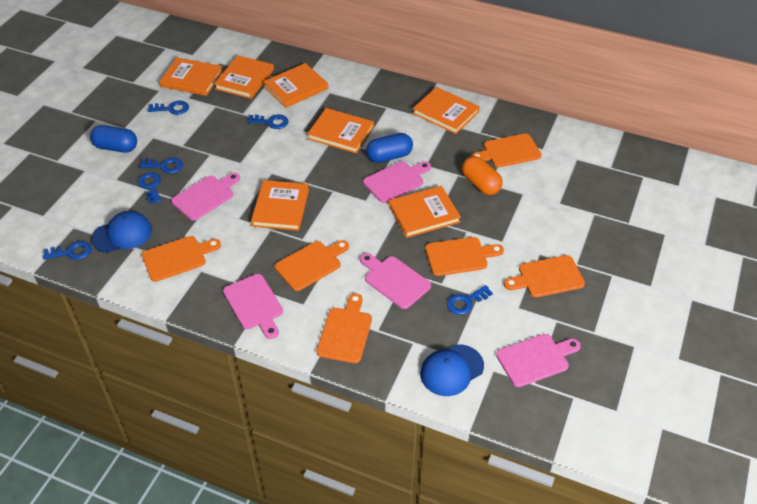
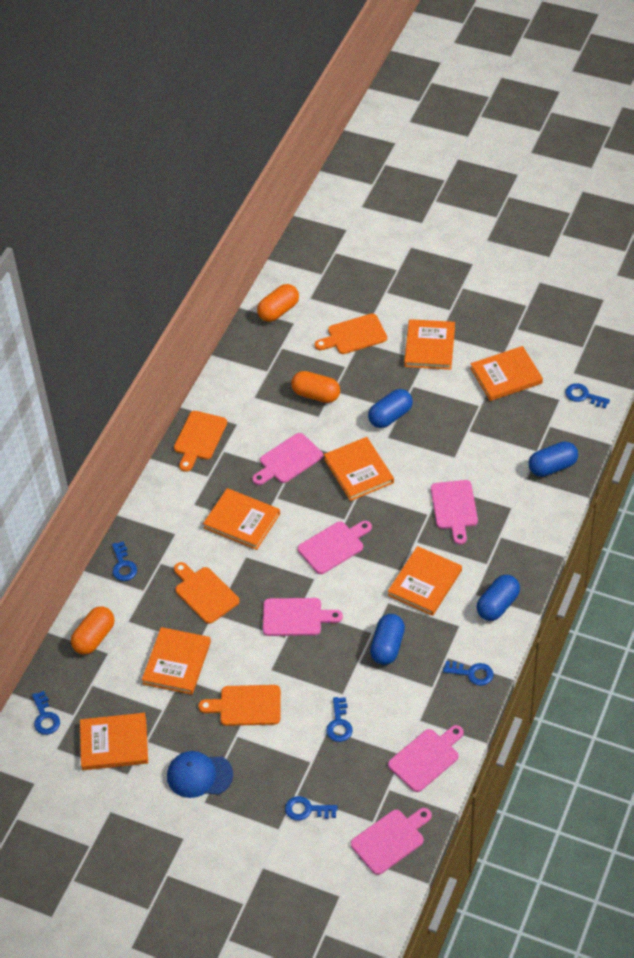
blue cap: 2 -> 1
blue capsule: 2 -> 4
orange capsule: 1 -> 3
orange cutting board: 6 -> 4
pink cutting board: 5 -> 6

